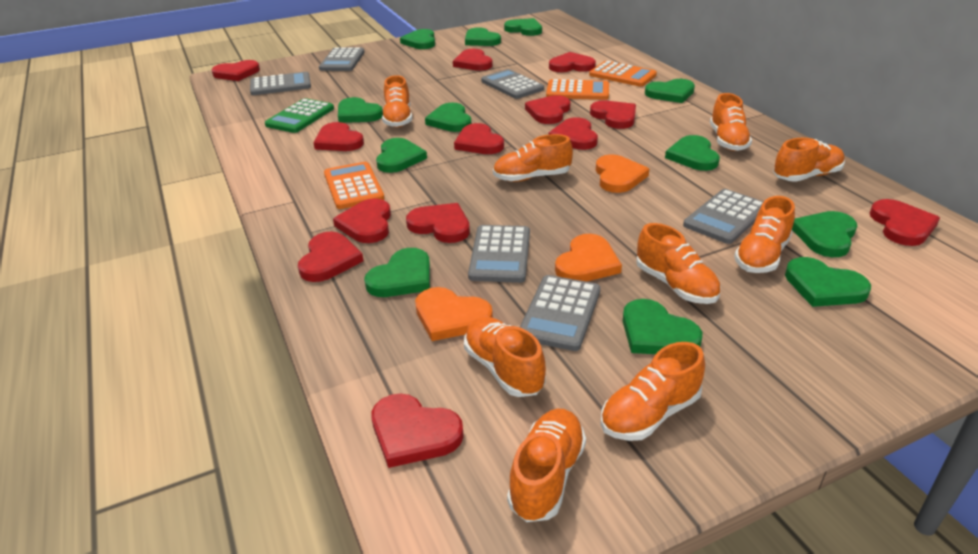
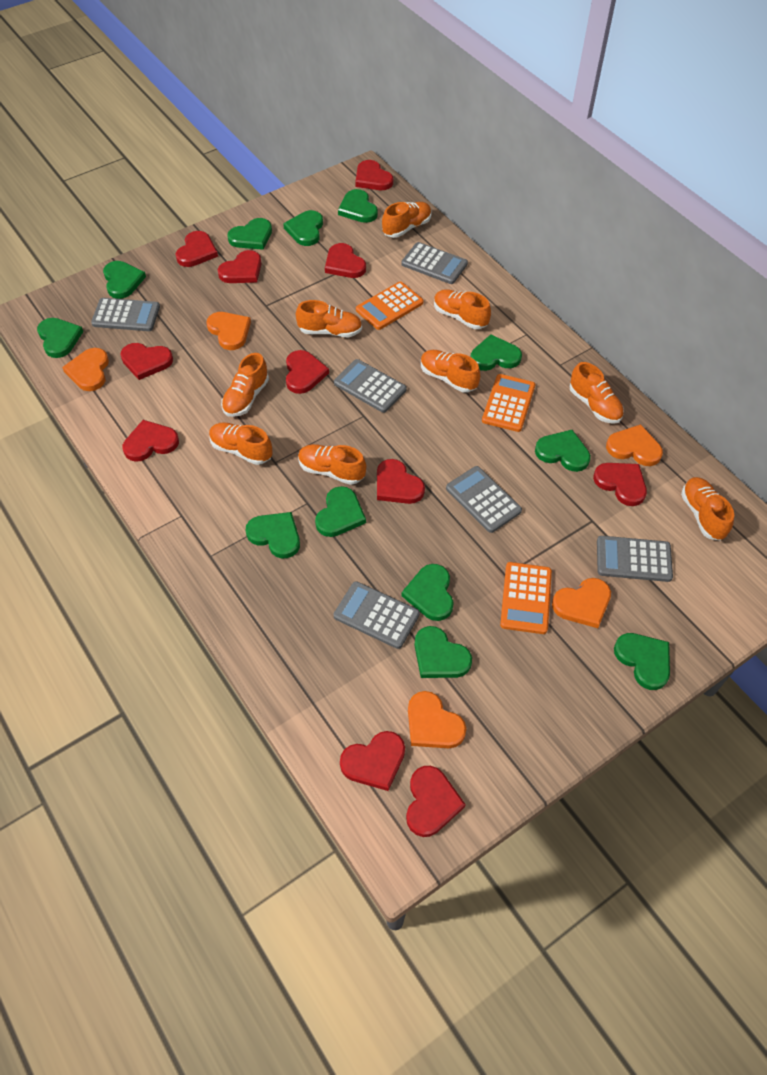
green calculator: 1 -> 0
orange heart: 3 -> 5
red heart: 13 -> 11

